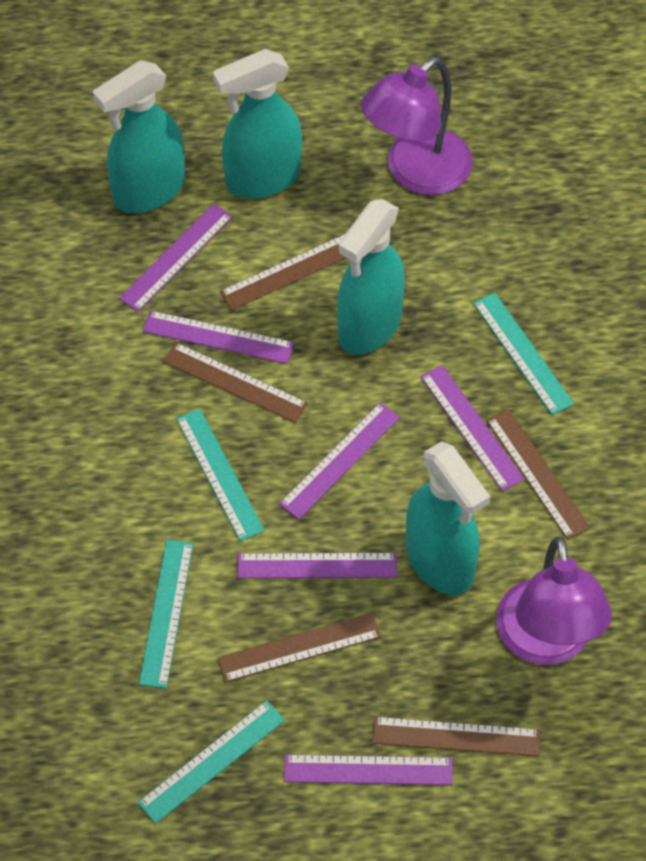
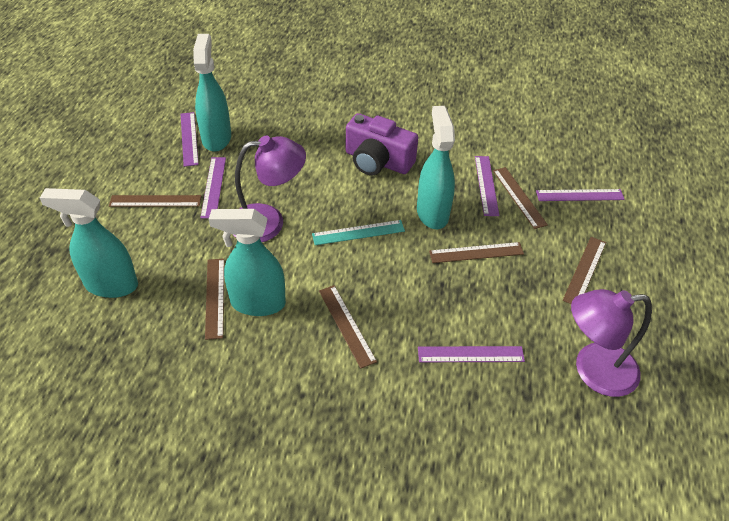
brown ruler: 5 -> 6
purple camera: 0 -> 1
purple ruler: 6 -> 5
turquoise ruler: 4 -> 1

